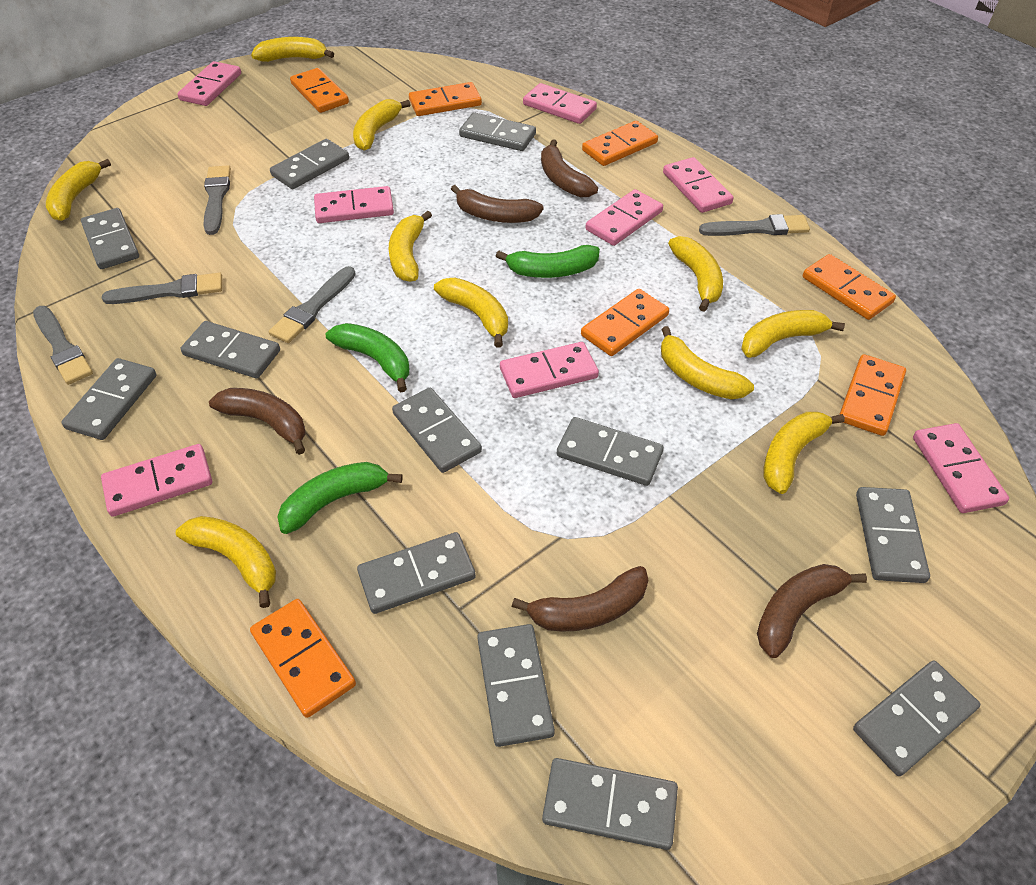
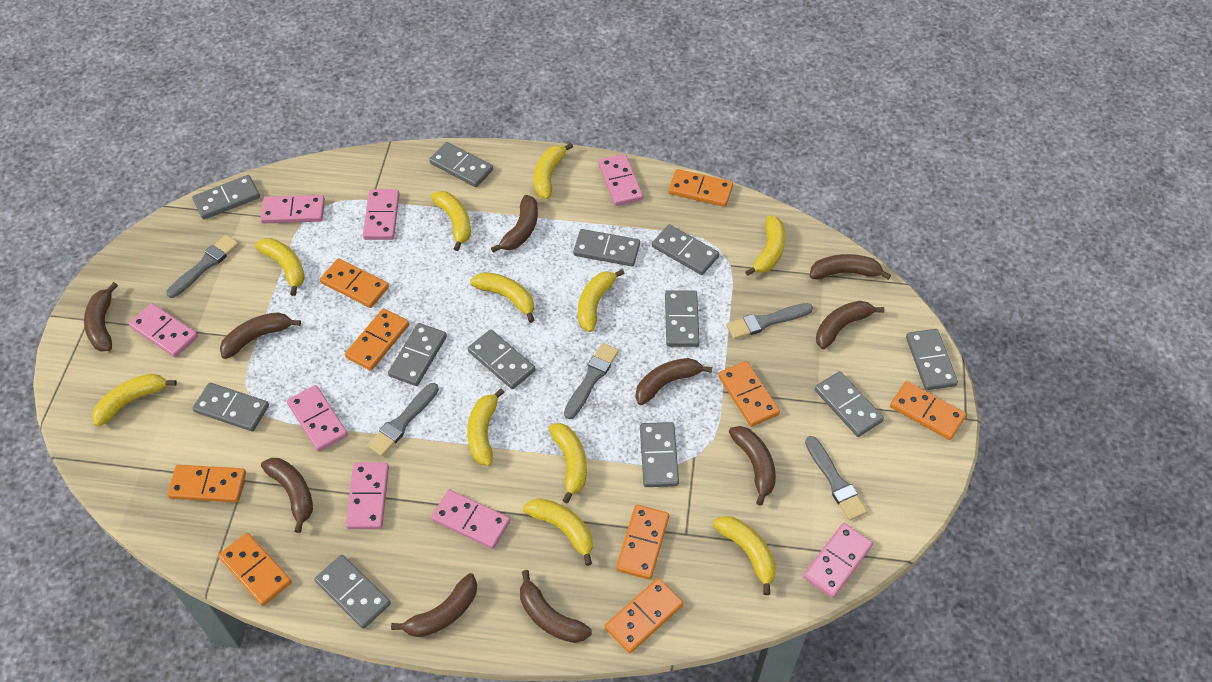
brown banana: 5 -> 10
green banana: 3 -> 0
orange domino: 7 -> 9
yellow banana: 10 -> 11

